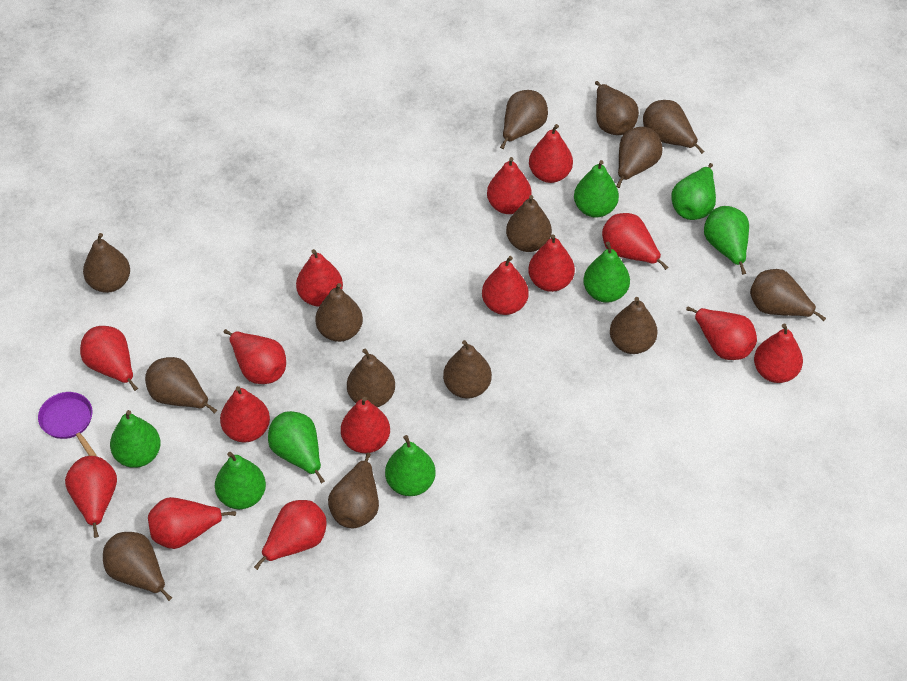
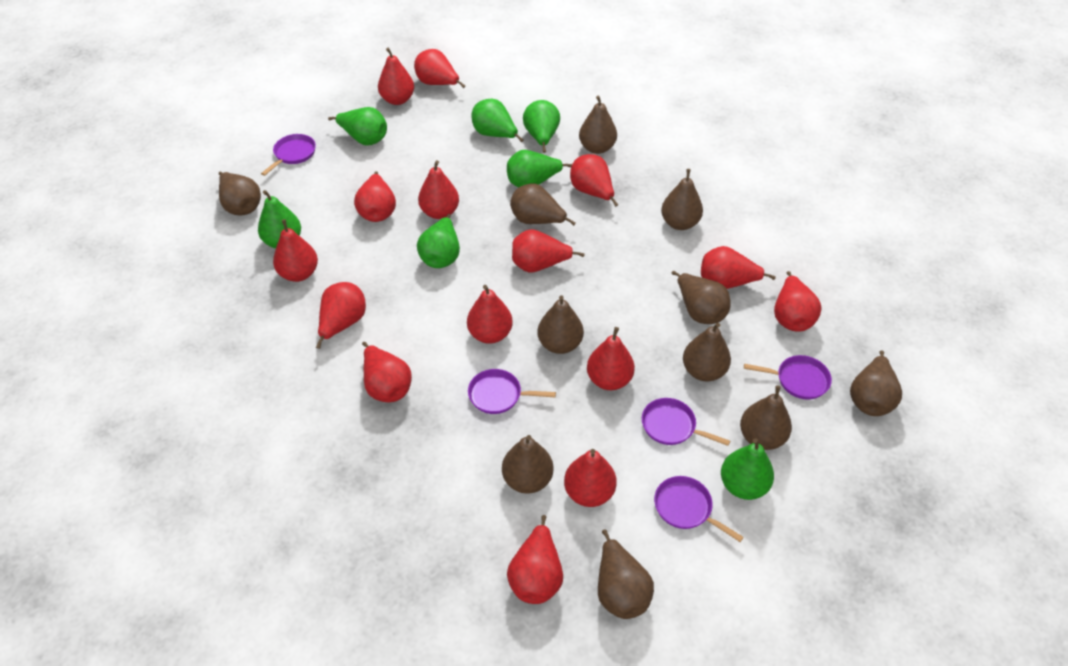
brown pear: 14 -> 11
green pear: 8 -> 7
purple pan: 1 -> 5

